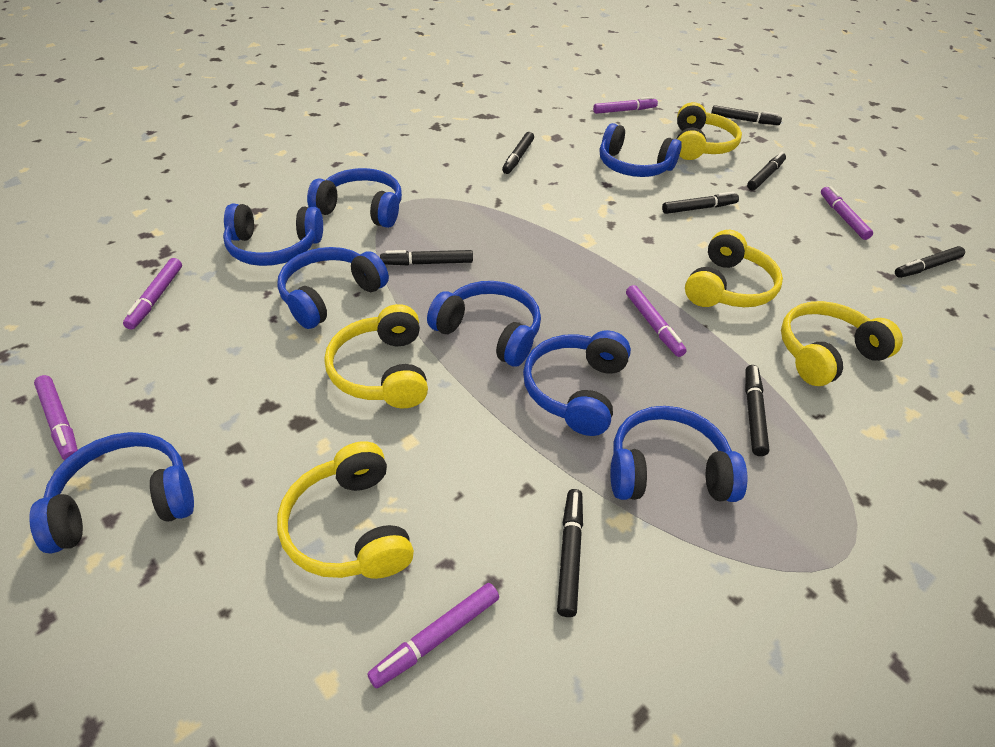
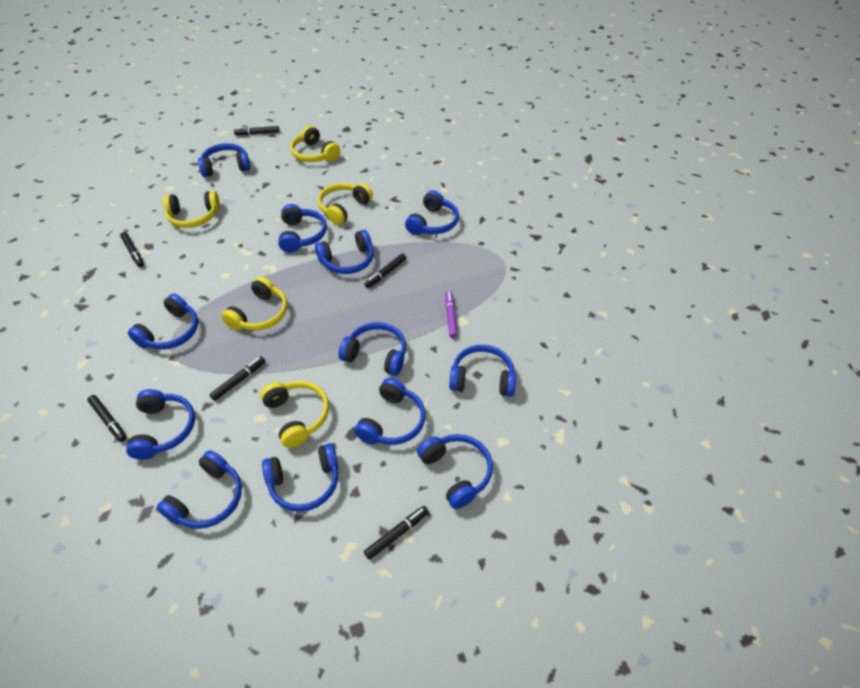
black marker: 8 -> 6
blue headphones: 8 -> 12
purple marker: 6 -> 1

